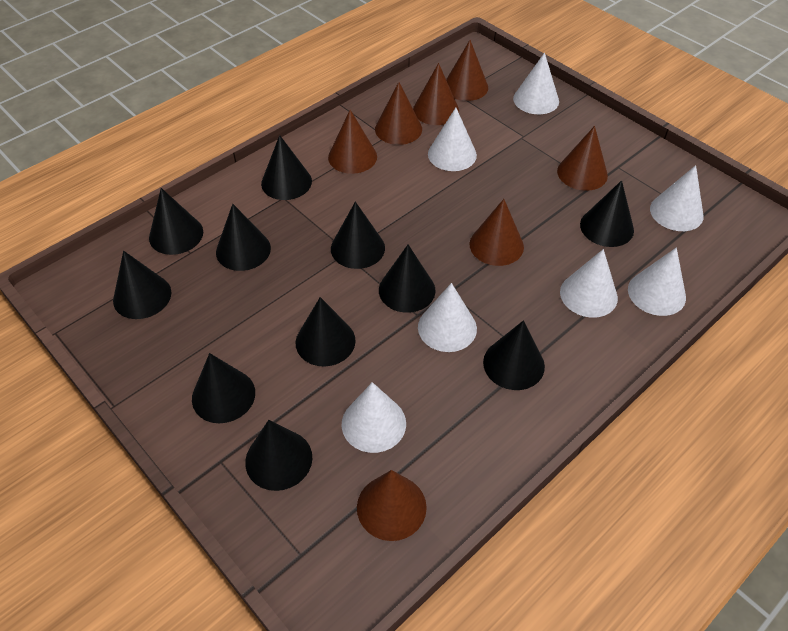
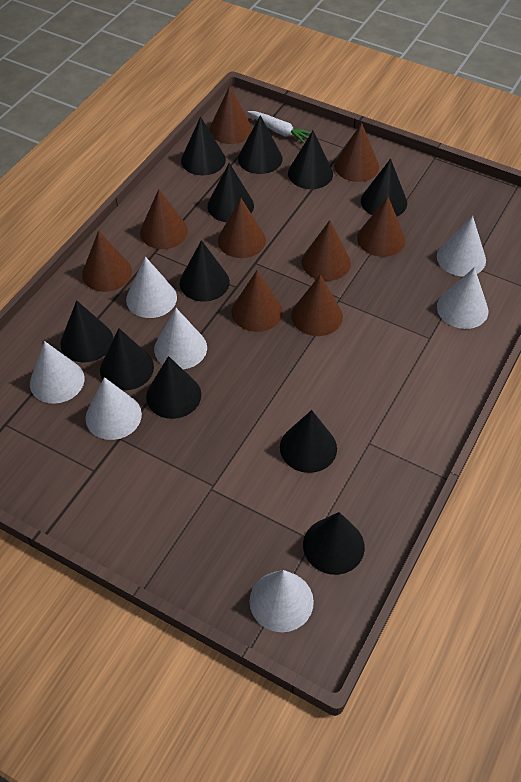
brown cone: 7 -> 9
white carrot: 0 -> 1

